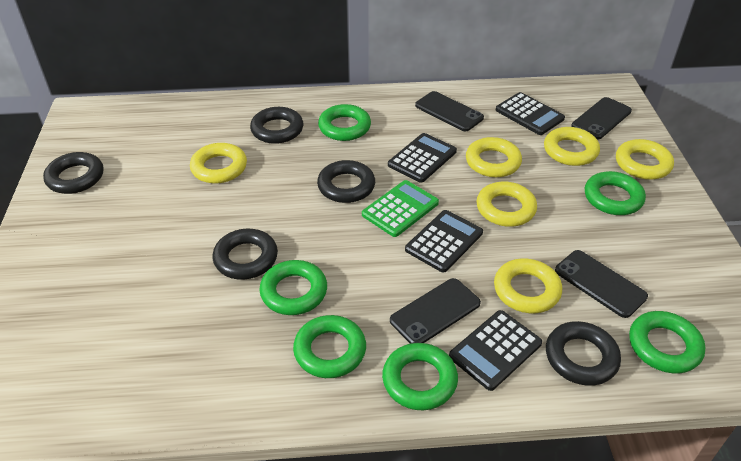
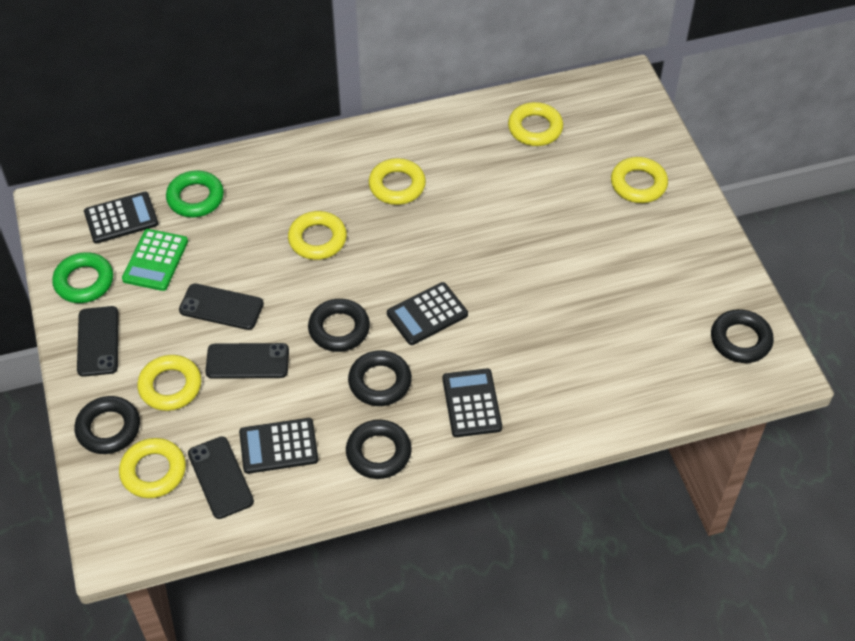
green ring: 6 -> 2

